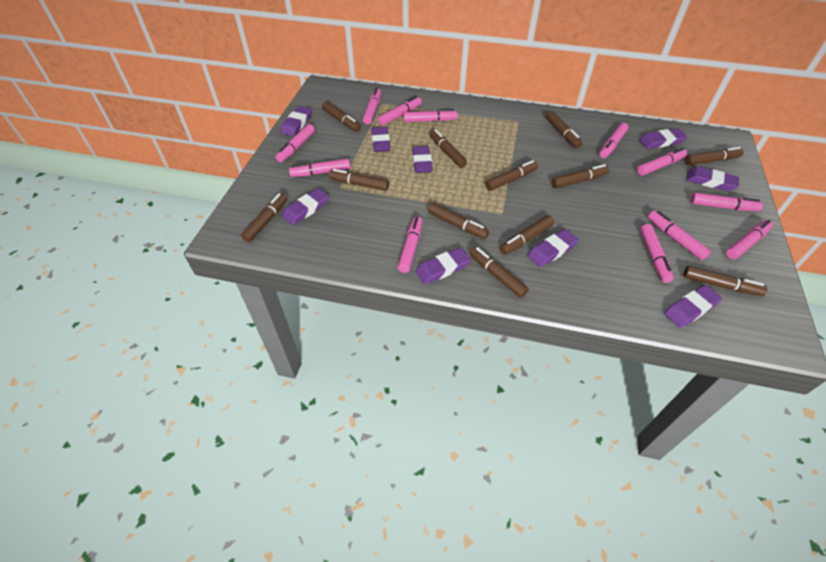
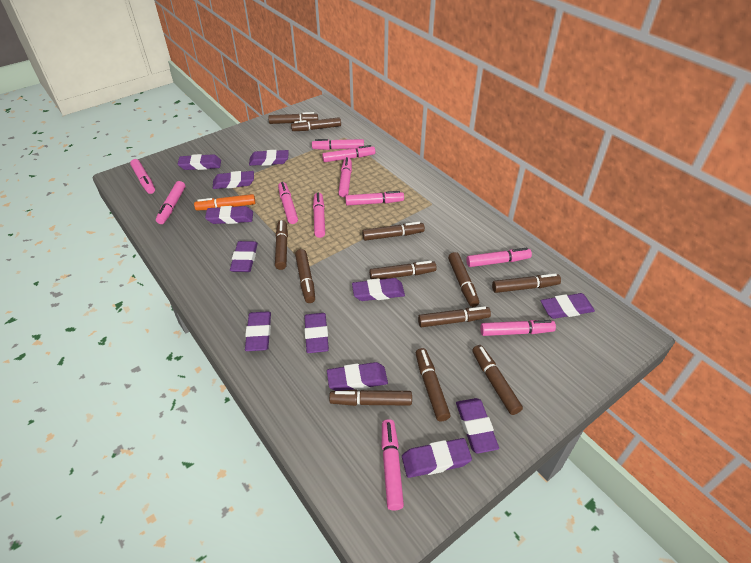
orange marker: 0 -> 1
pink marker: 12 -> 11
purple eraser: 9 -> 12

